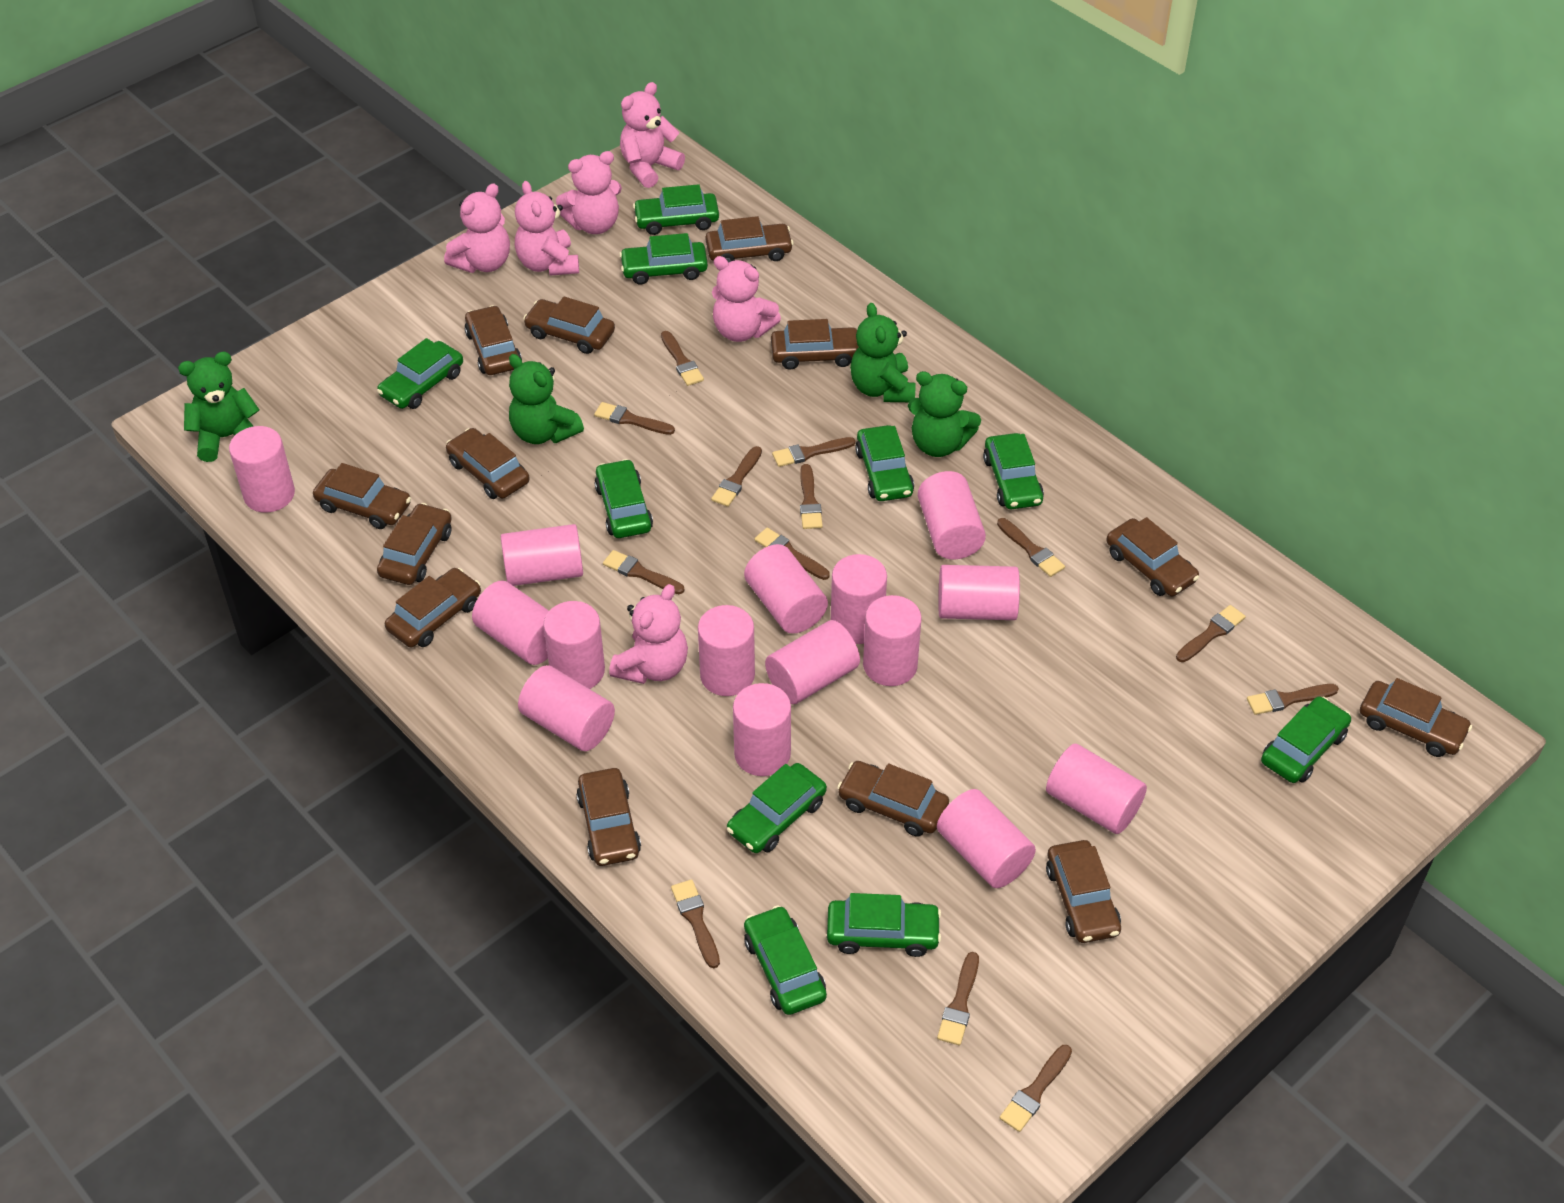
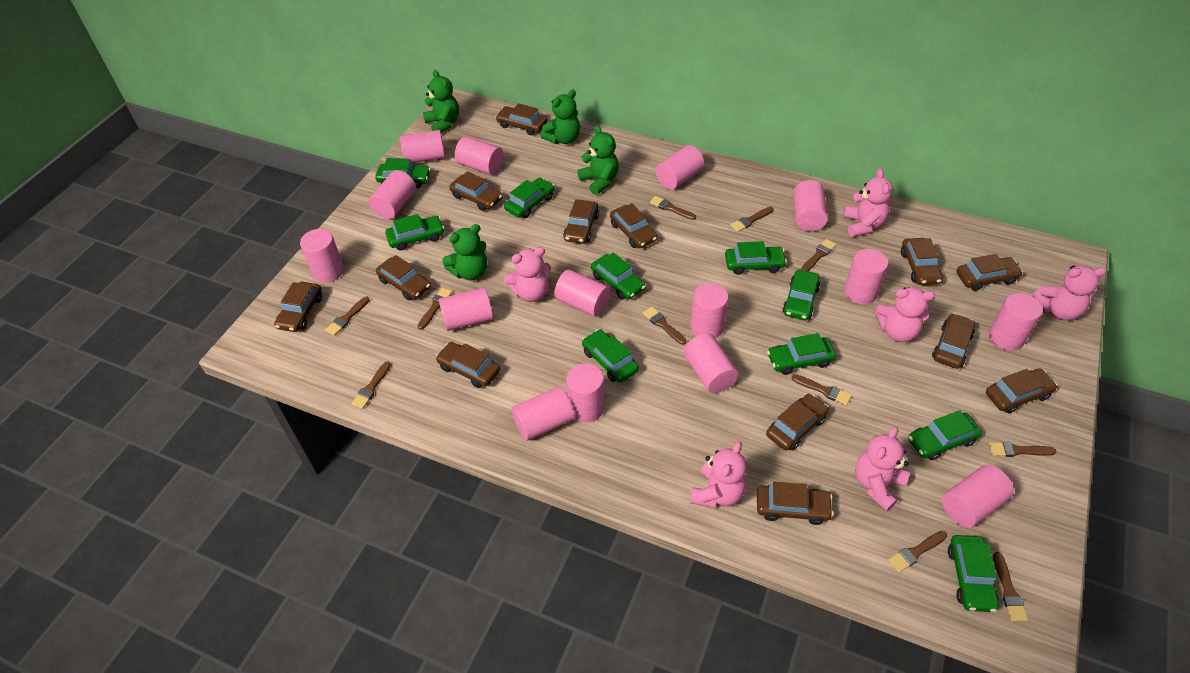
brown brush: 13 -> 11

